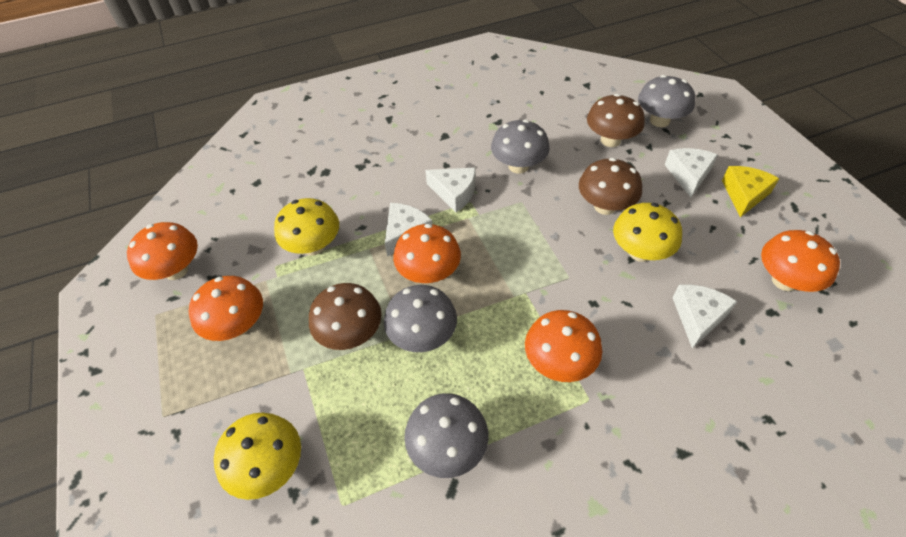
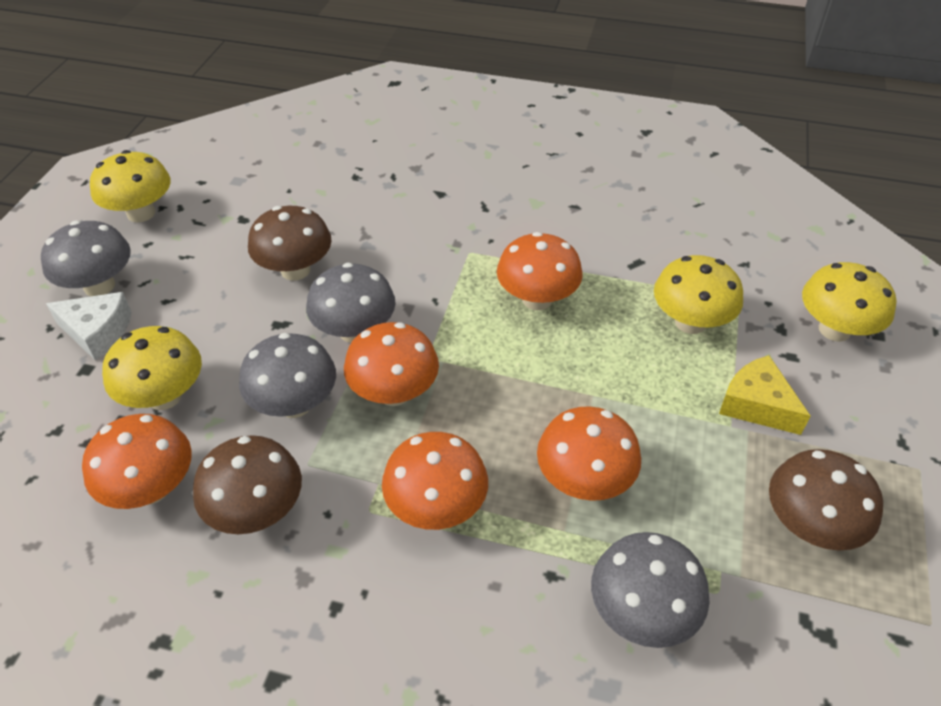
white cheese: 4 -> 1
yellow mushroom: 3 -> 4

